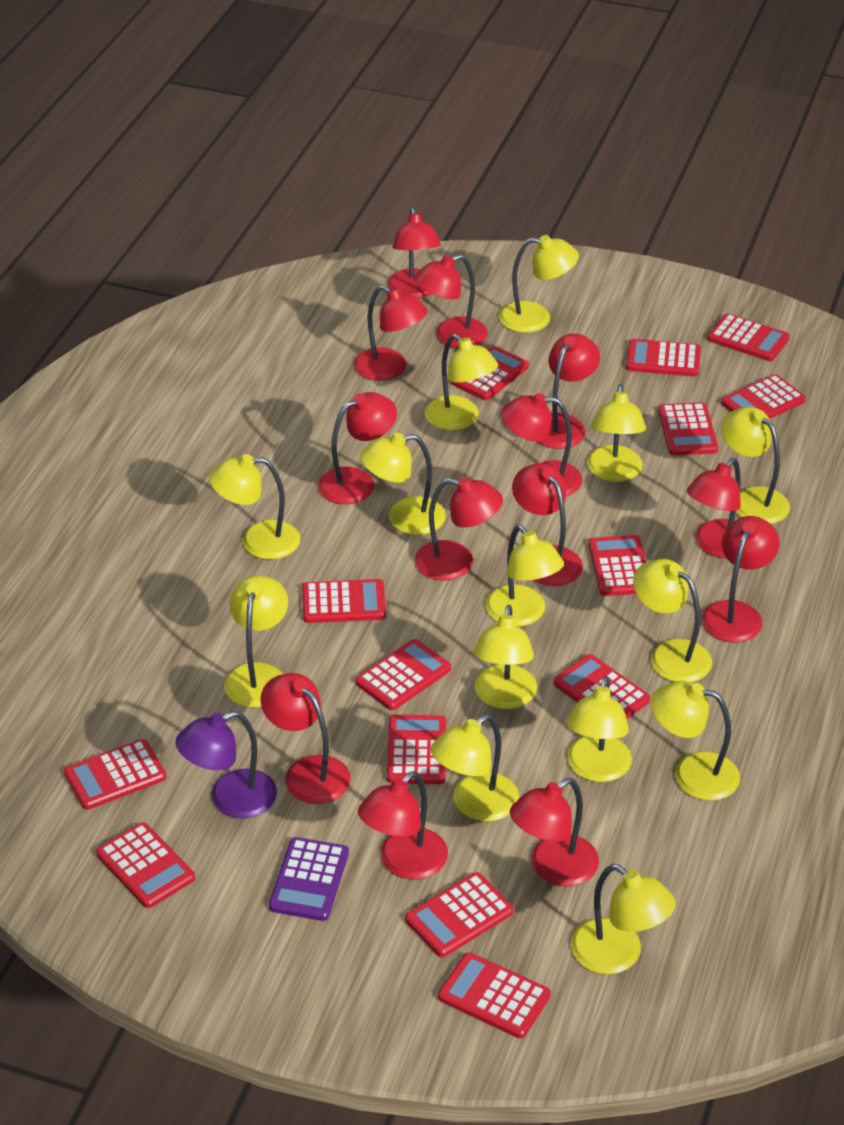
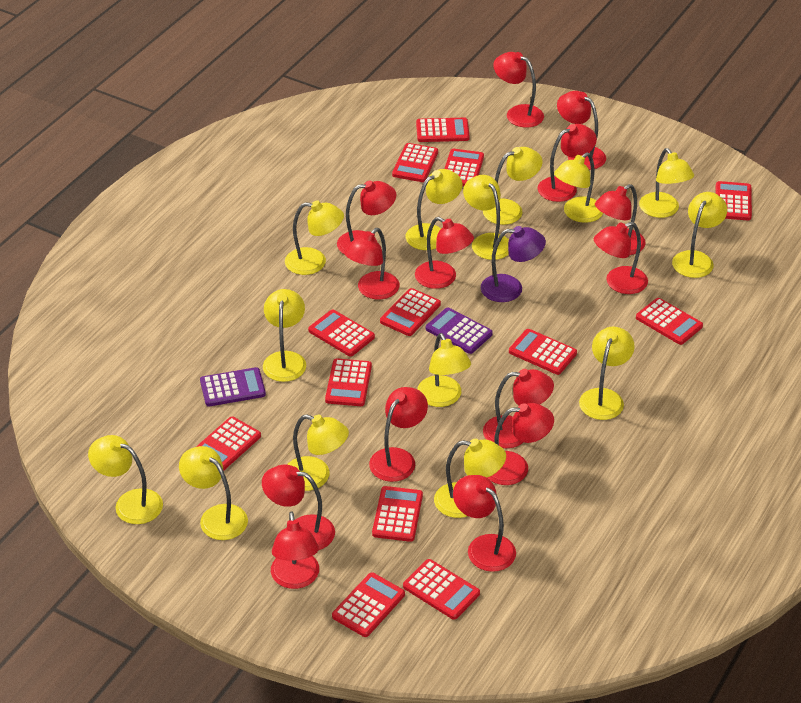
purple calculator: 1 -> 2
red calculator: 14 -> 13
red lamp: 13 -> 14

